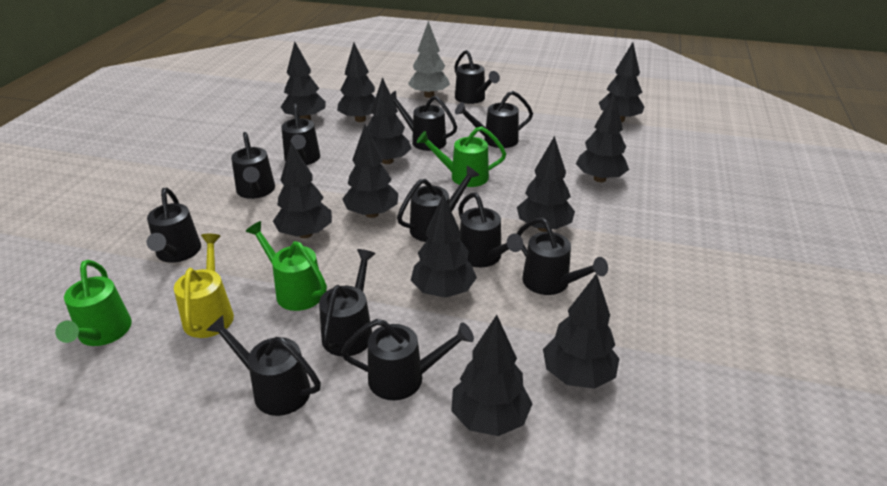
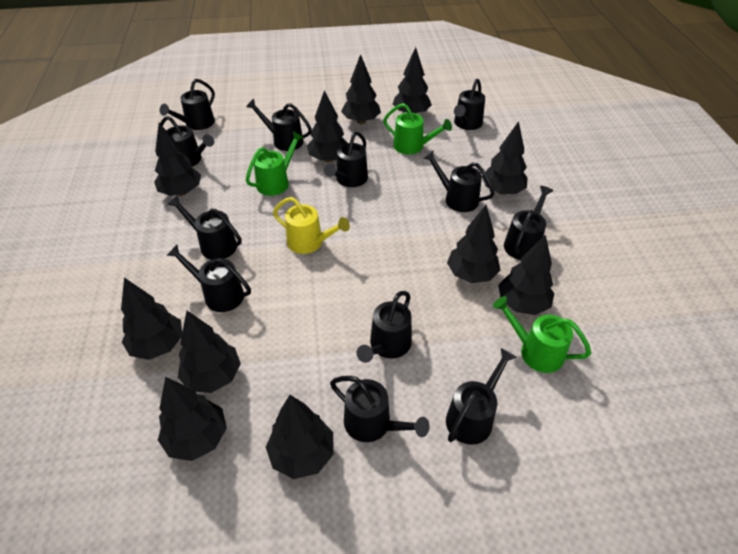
grey tree: 1 -> 0

